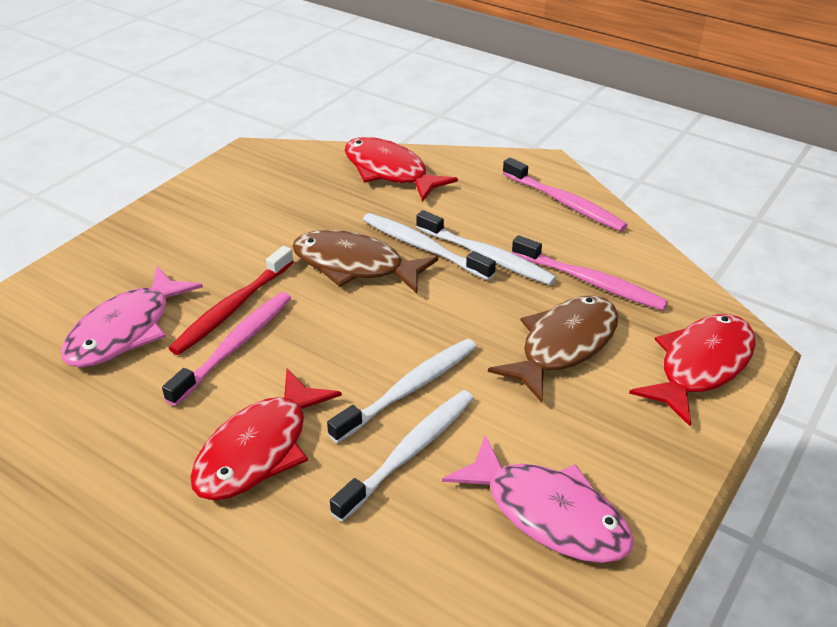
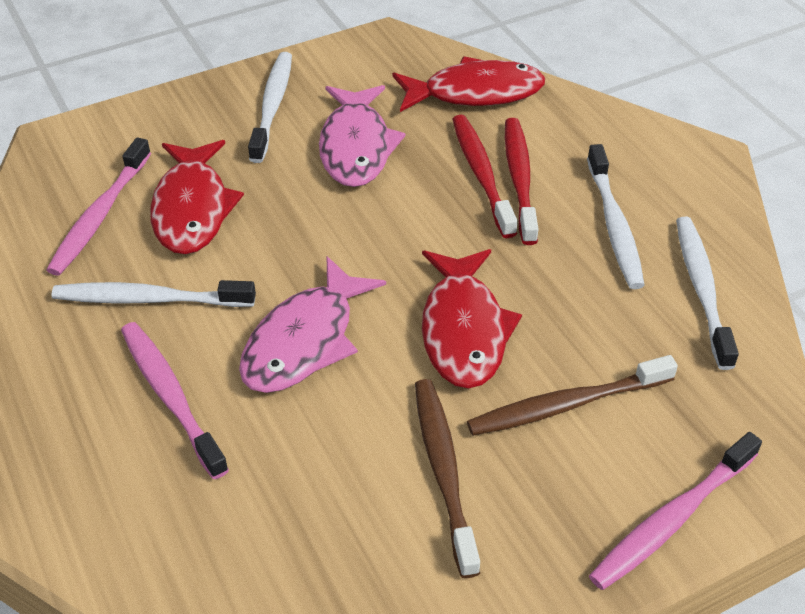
brown fish: 2 -> 0
brown toothbrush: 0 -> 2
red toothbrush: 1 -> 2

